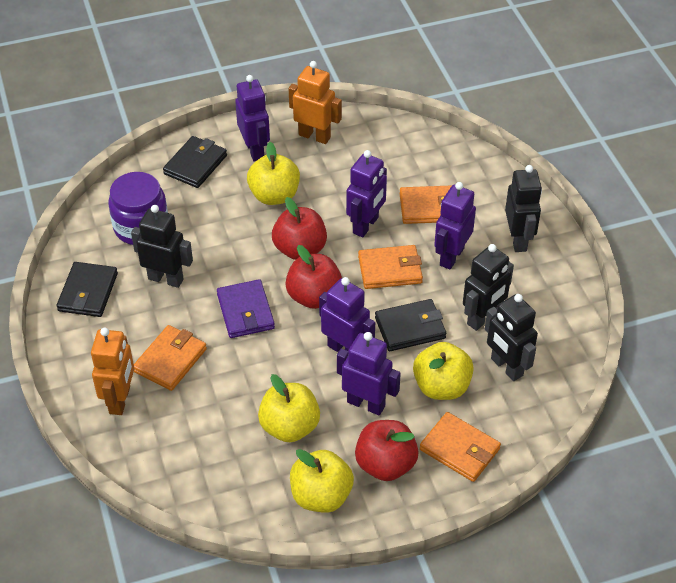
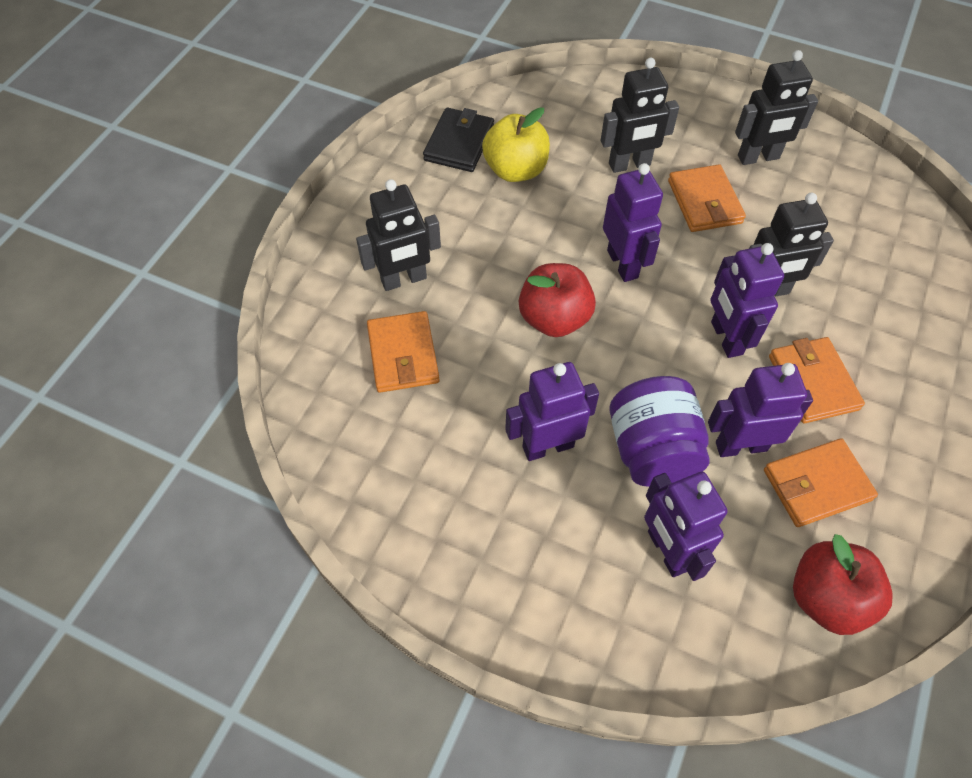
black wallet: 3 -> 1
orange robot: 2 -> 0
purple wallet: 1 -> 0
red apple: 3 -> 2
yellow apple: 4 -> 1

